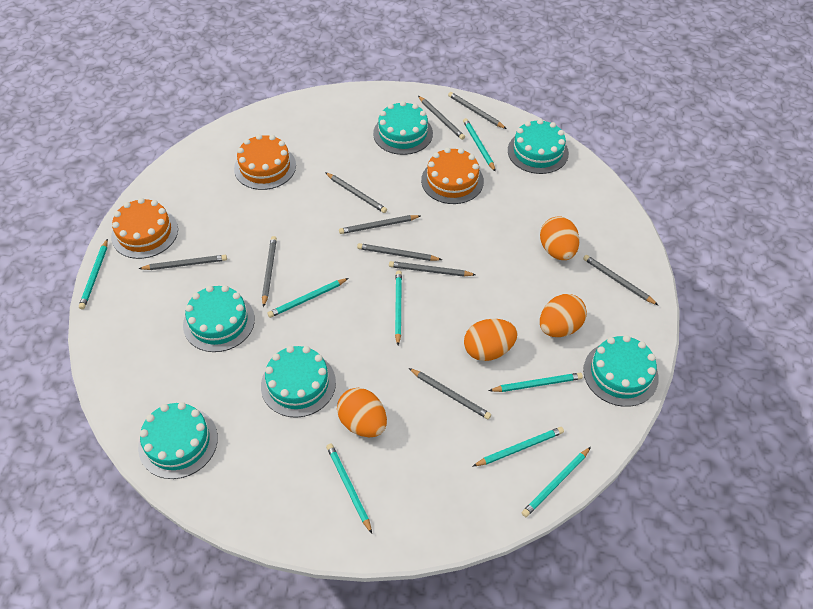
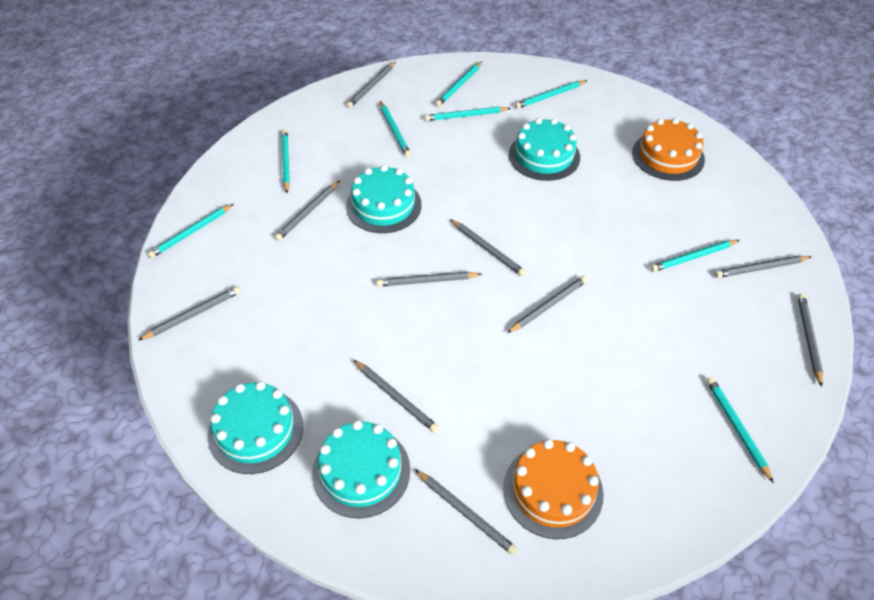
orange cake: 3 -> 2
orange egg: 4 -> 0
turquoise cake: 6 -> 4

